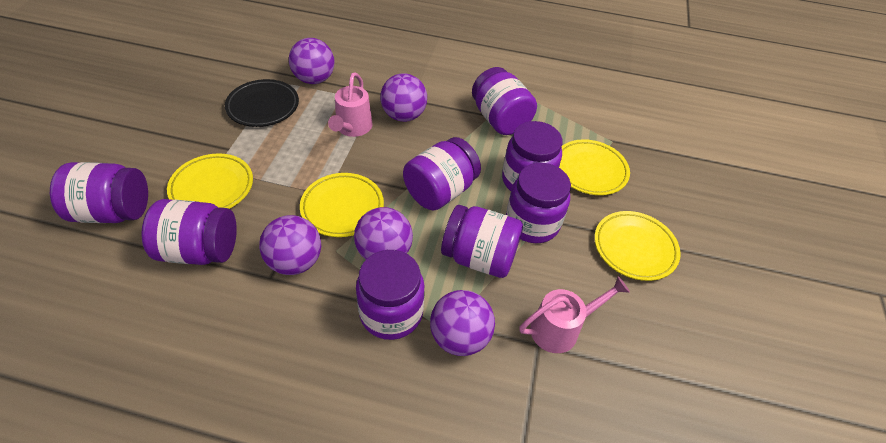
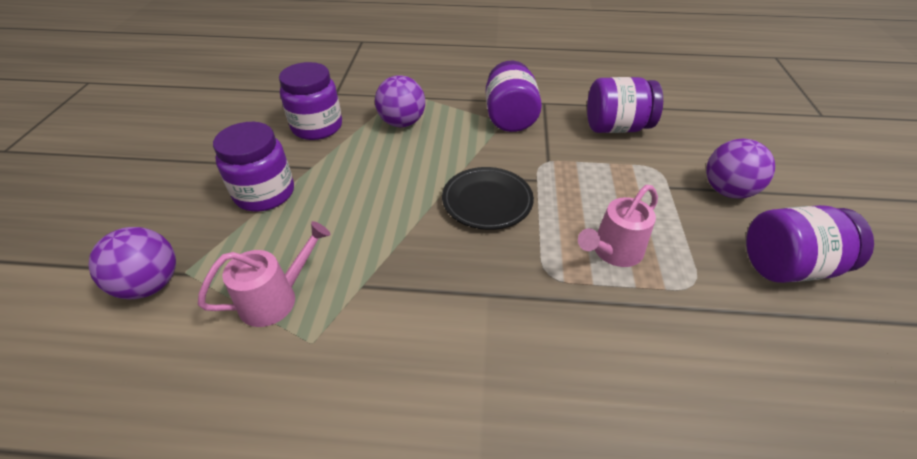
purple ball: 5 -> 3
purple jar: 8 -> 5
yellow plate: 4 -> 0

